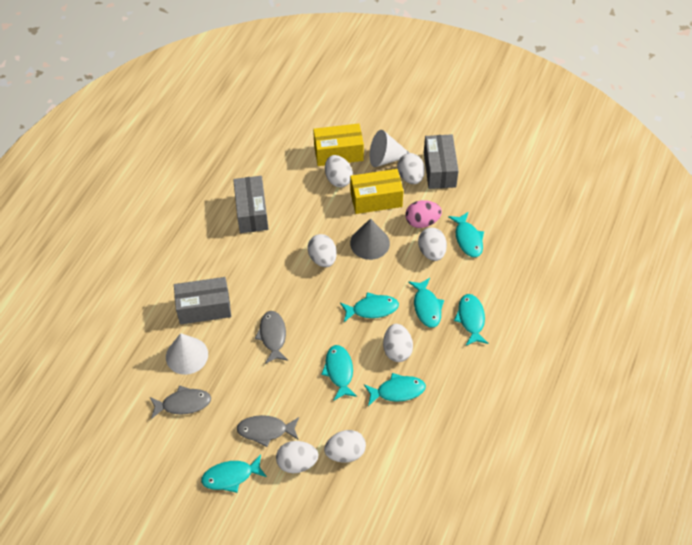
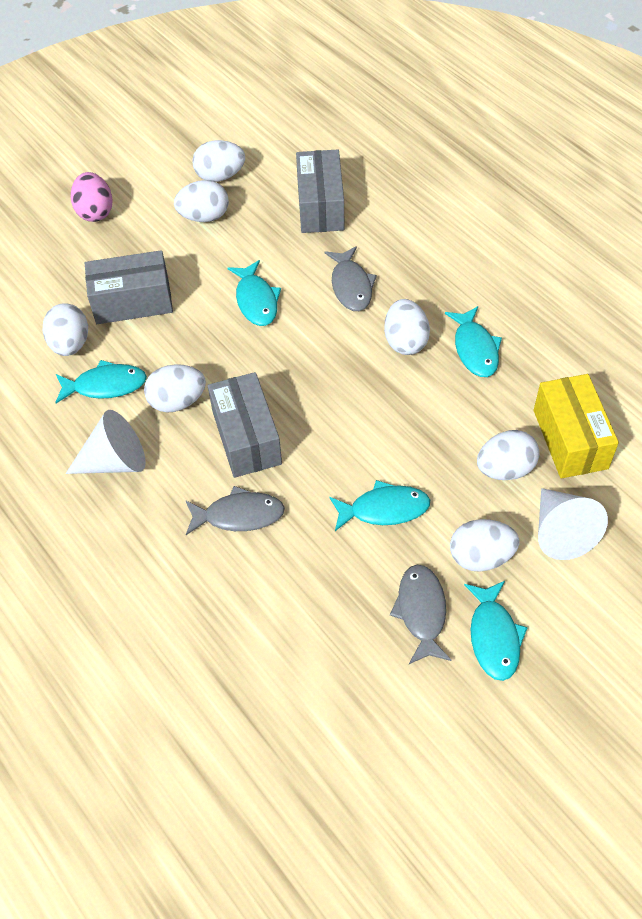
grey cone: 1 -> 0
turquoise fish: 7 -> 5
yellow box: 2 -> 1

